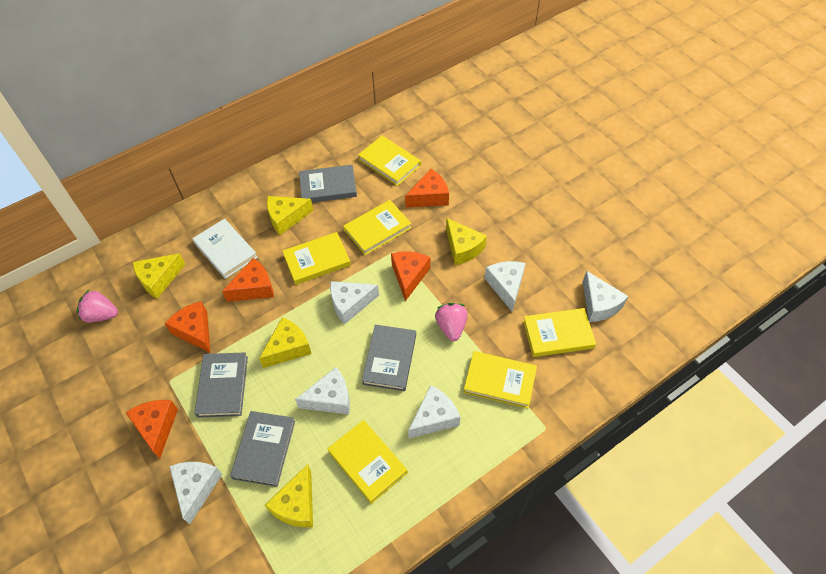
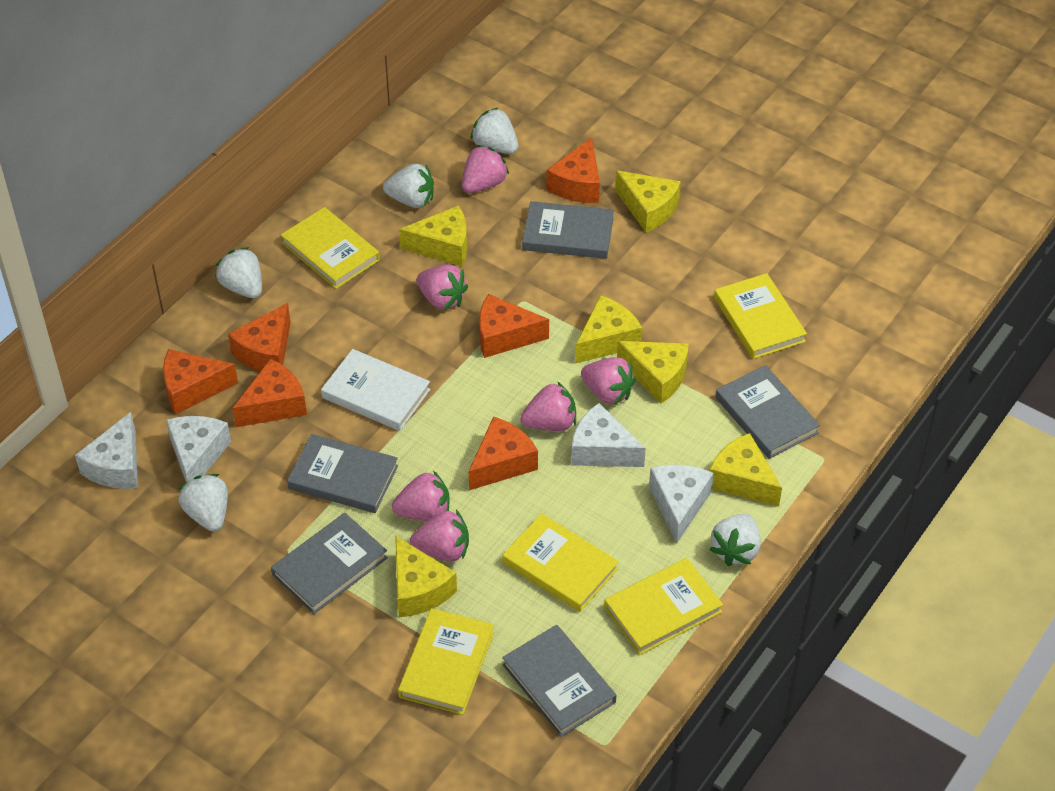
grey book: 4 -> 5
orange cheese: 5 -> 6
pink strawberry: 2 -> 6
white cheese: 6 -> 4
white strawberry: 0 -> 5
yellow book: 6 -> 5
yellow cheese: 5 -> 6

